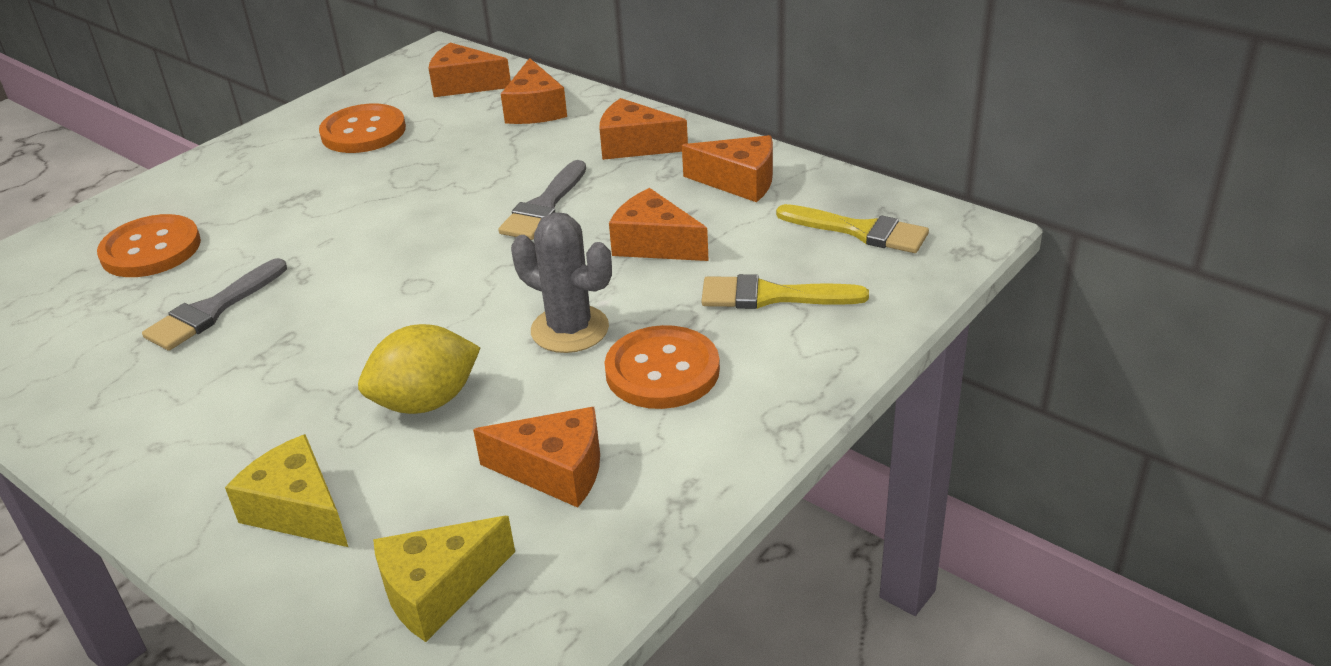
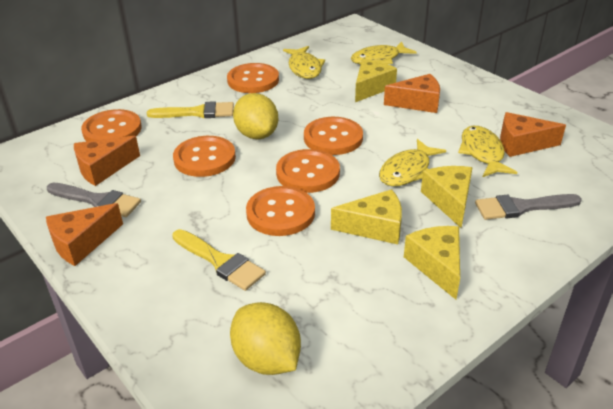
grey cactus: 1 -> 0
orange button: 3 -> 6
orange cheese: 6 -> 4
yellow cheese: 2 -> 4
yellow fish: 0 -> 4
yellow lemon: 1 -> 2

